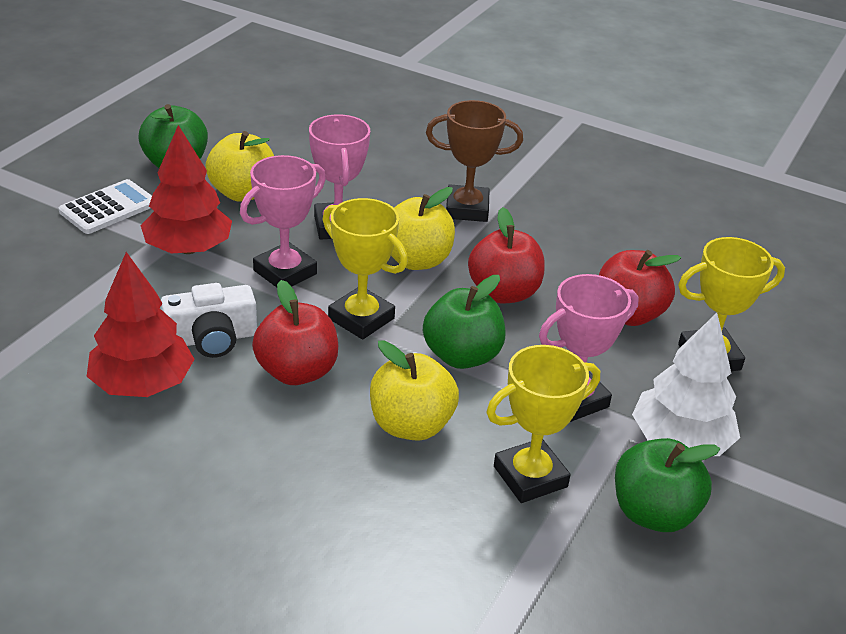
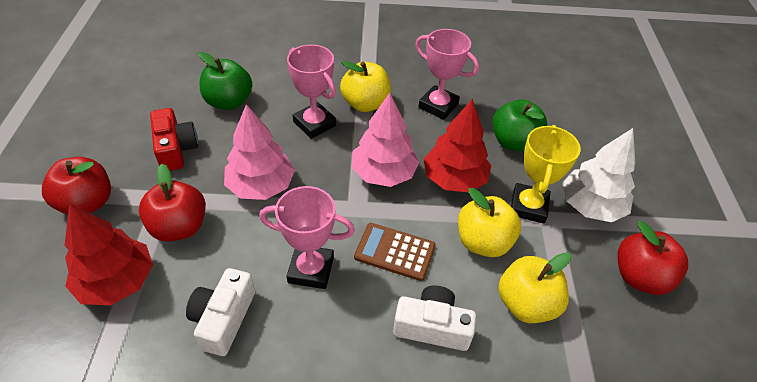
brown calculator: 0 -> 1
brown trophy: 1 -> 0
green apple: 3 -> 2
pink tree: 0 -> 2
red camera: 0 -> 1
white calculator: 1 -> 0
white camera: 1 -> 2
yellow trophy: 3 -> 1

